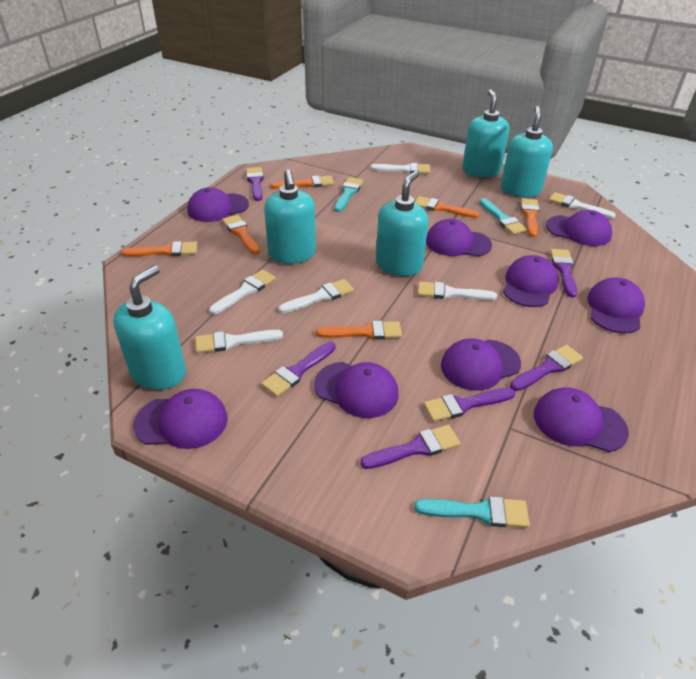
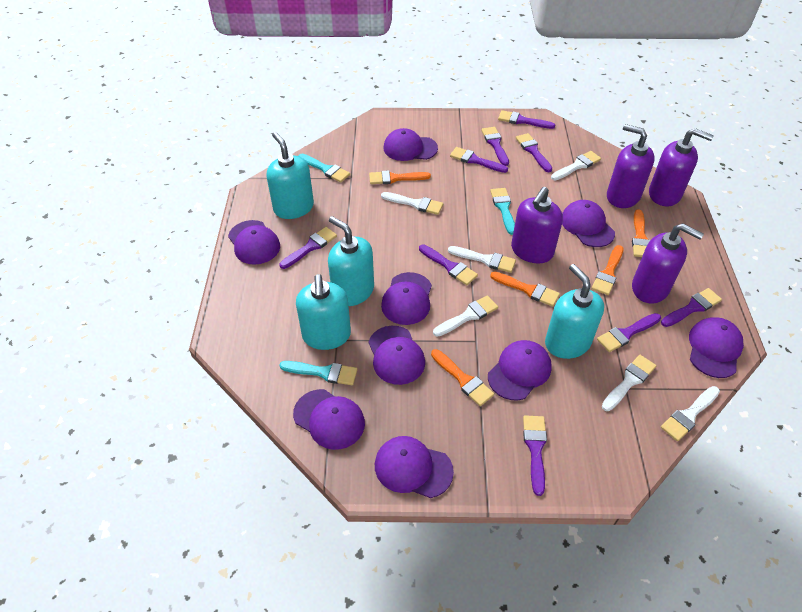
orange brush: 6 -> 5
purple brush: 6 -> 9
purple soap dispenser: 0 -> 4
turquoise soap dispenser: 5 -> 4

